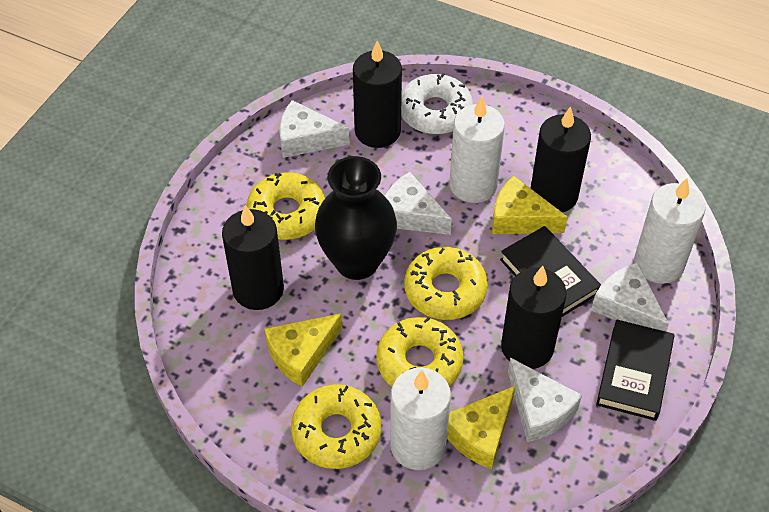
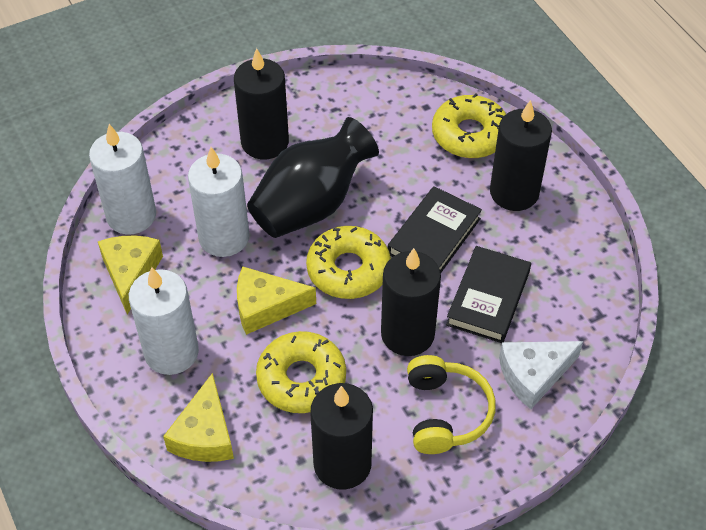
white cheese: 4 -> 1
white donut: 1 -> 0
yellow donut: 4 -> 3
yellow headphones: 0 -> 1

